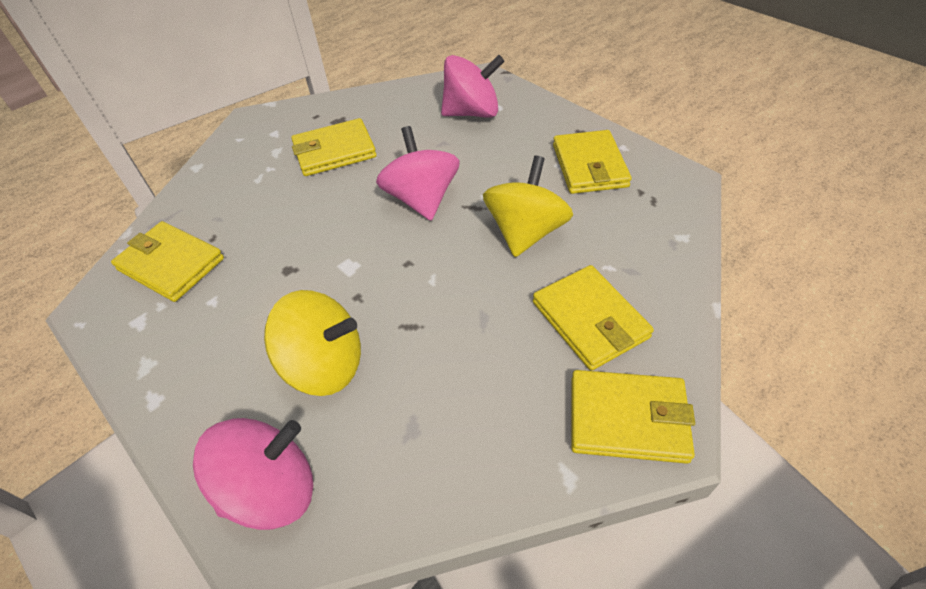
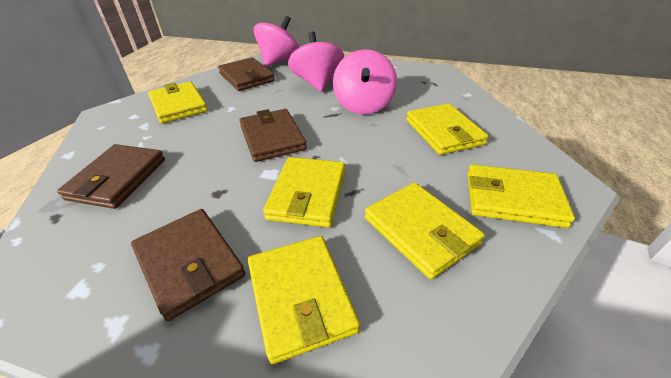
brown wallet: 0 -> 4
yellow spinning top: 2 -> 0
yellow wallet: 5 -> 6

